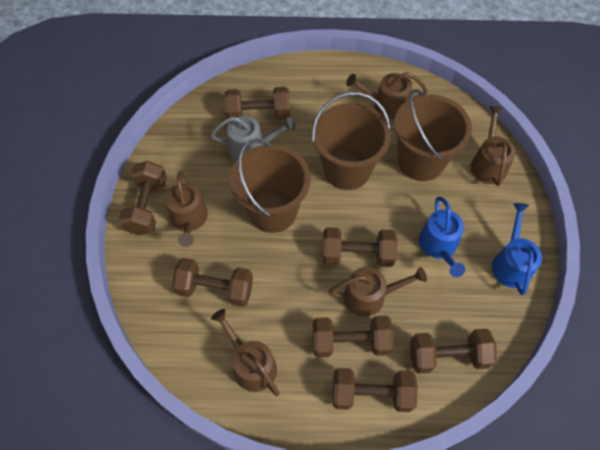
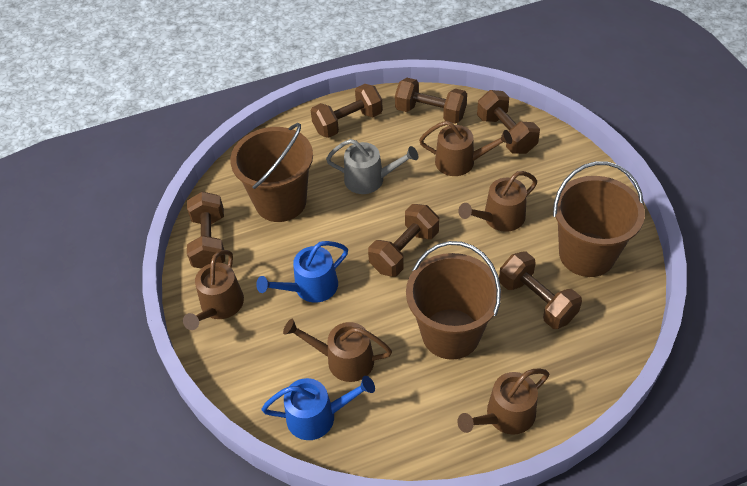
brown dumbbell: 7 -> 6

